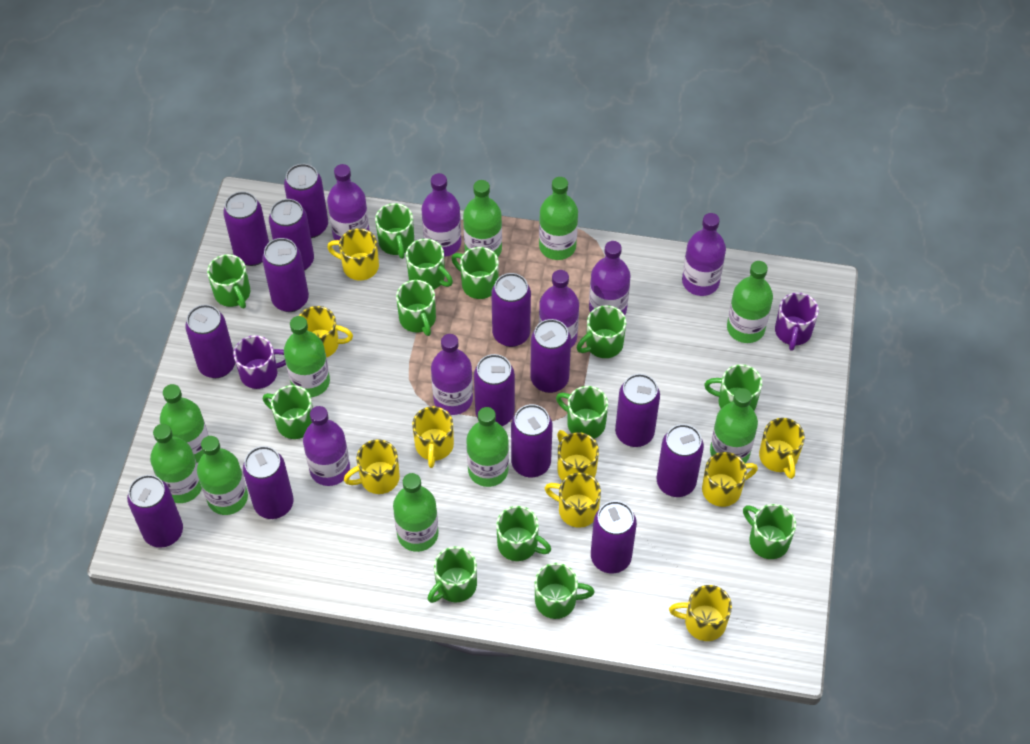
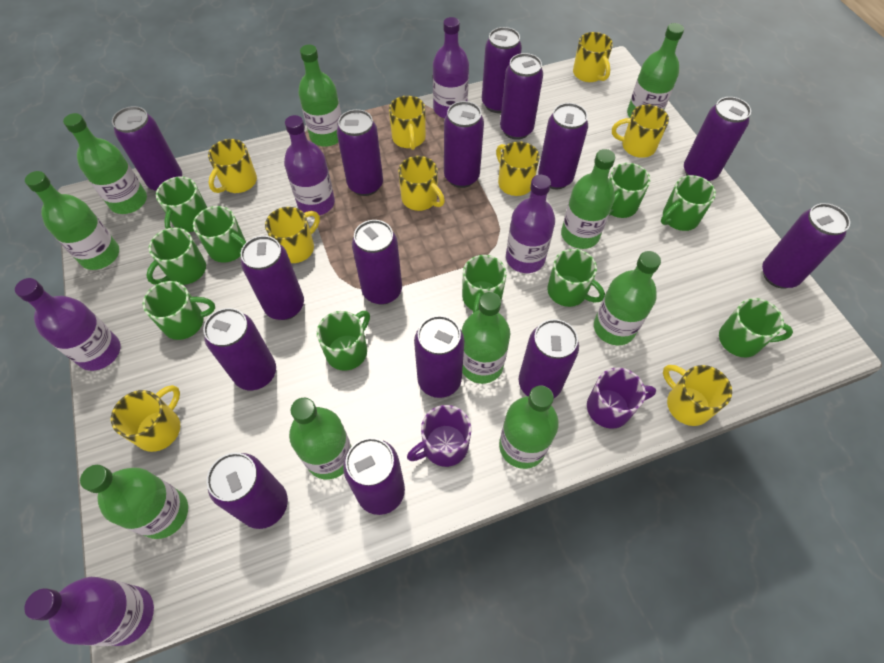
green mug: 13 -> 10
purple bottle: 7 -> 5
purple can: 14 -> 15

